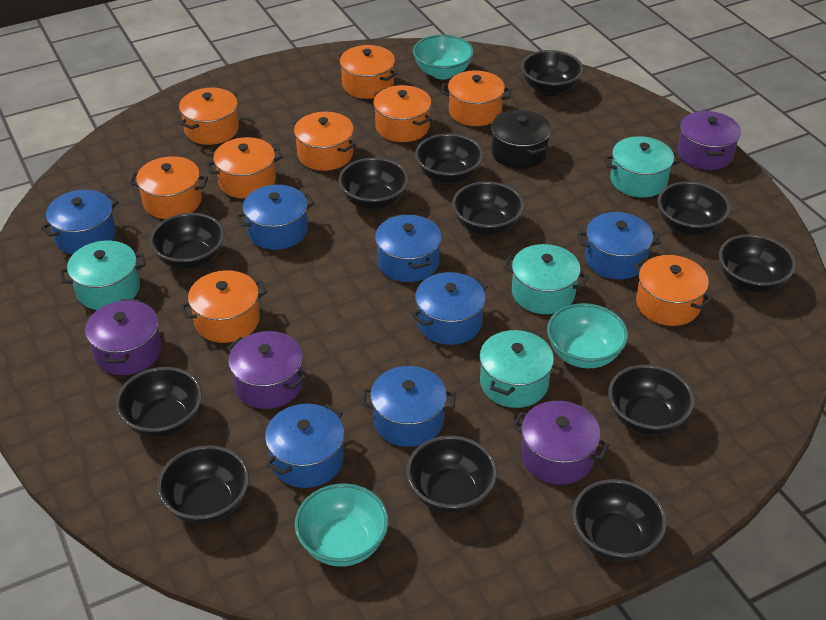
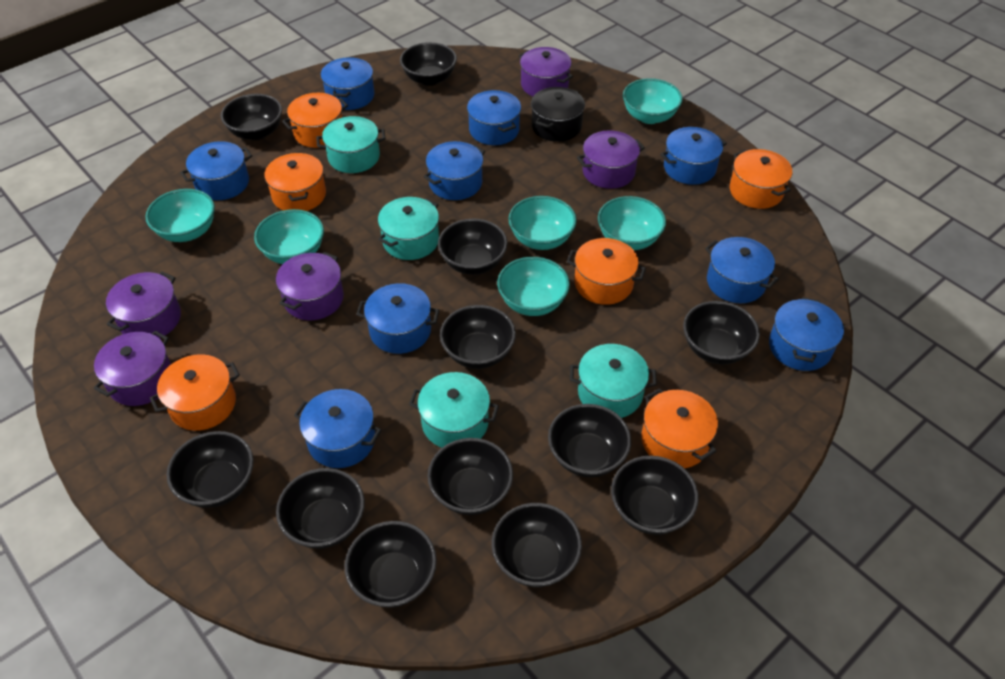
blue pot: 7 -> 9
orange pot: 9 -> 6
purple pot: 4 -> 5
turquoise bowl: 3 -> 6

